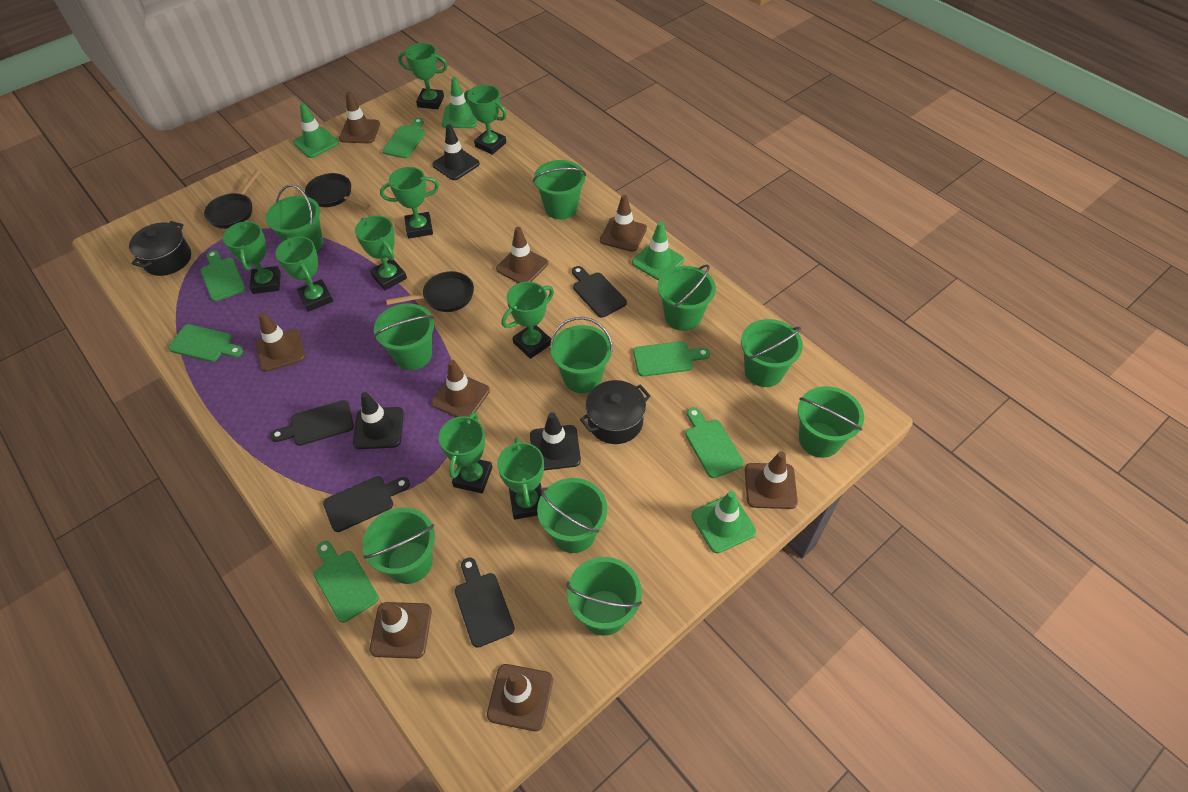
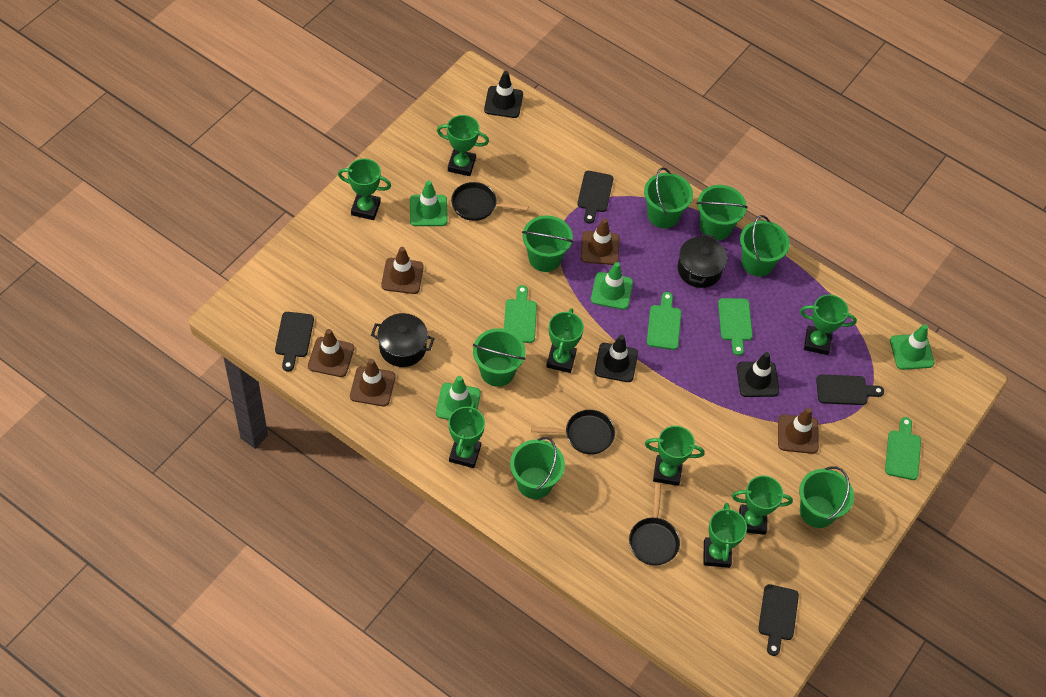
brown traffic cone: 8 -> 5
green bucket: 10 -> 7
green cutting board: 6 -> 4
green trophy: 9 -> 8

